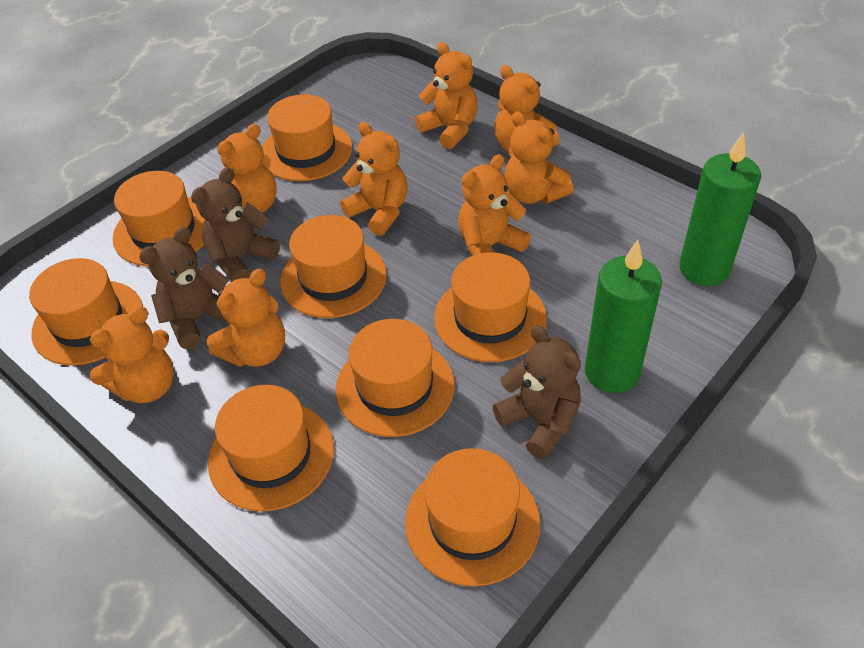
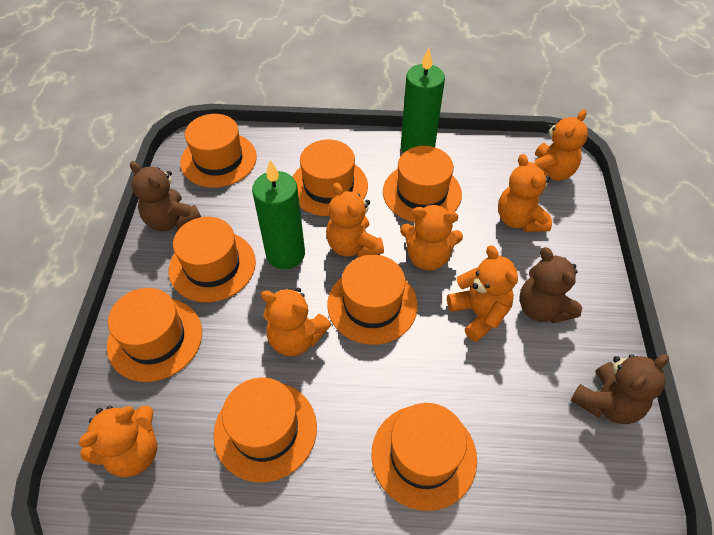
orange teddy bear: 8 -> 7

